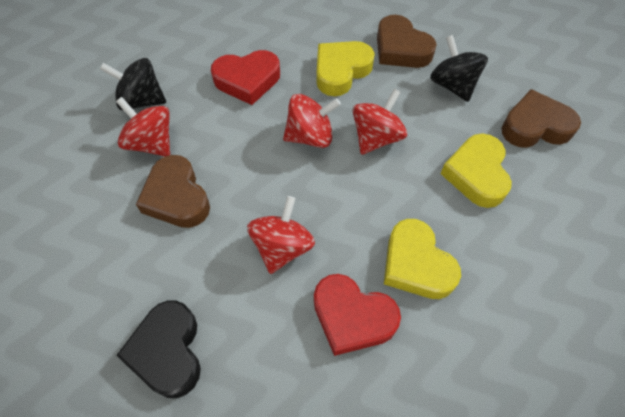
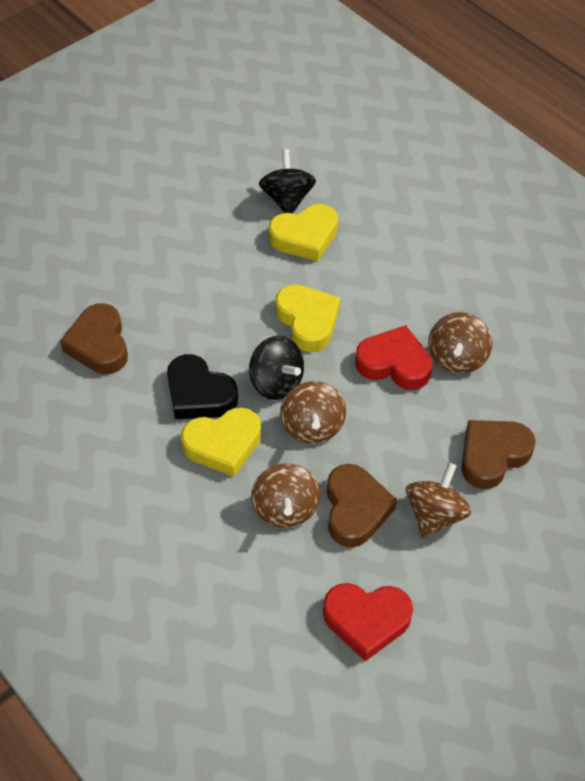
brown spinning top: 0 -> 4
red spinning top: 4 -> 0

